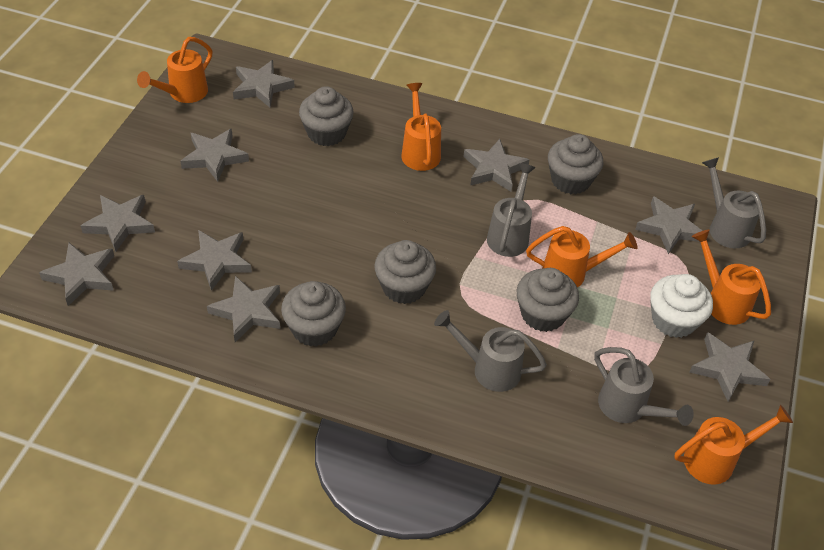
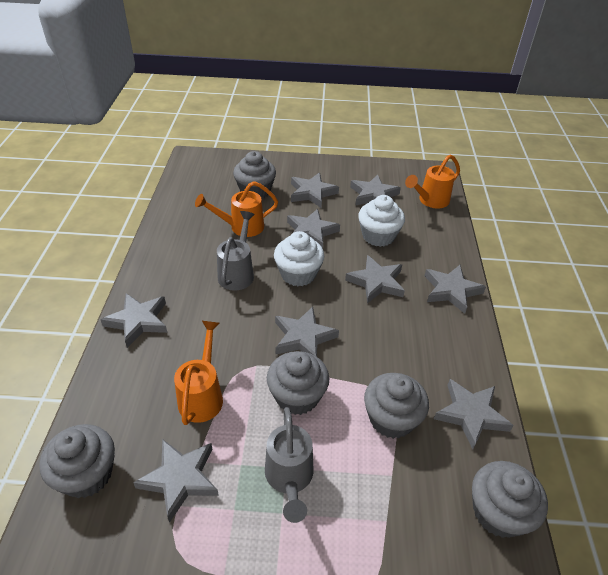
grey watering can: 4 -> 2
orange watering can: 5 -> 3
white cupcake: 1 -> 2

